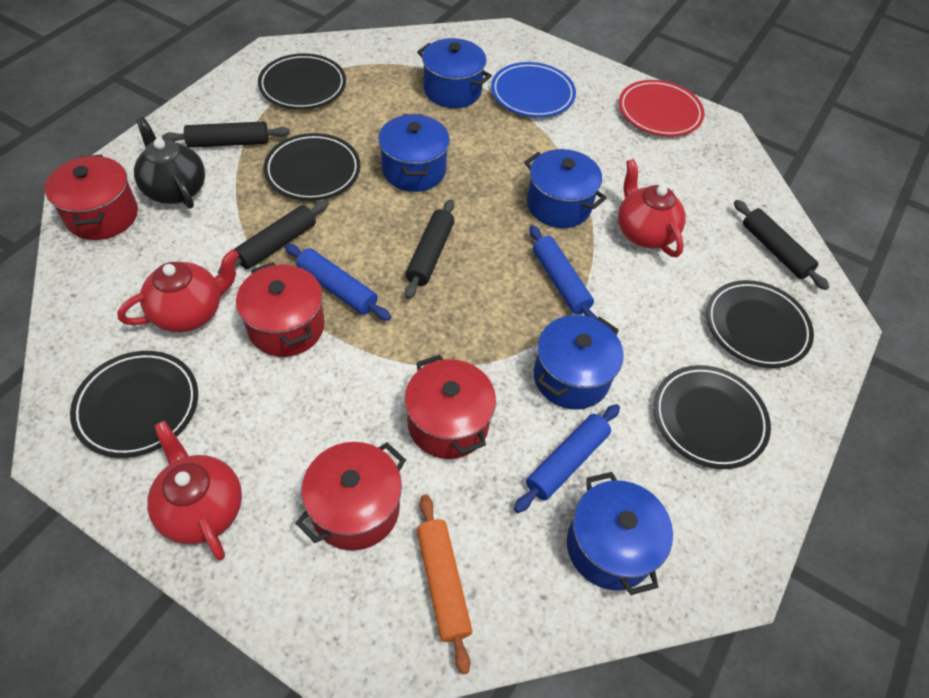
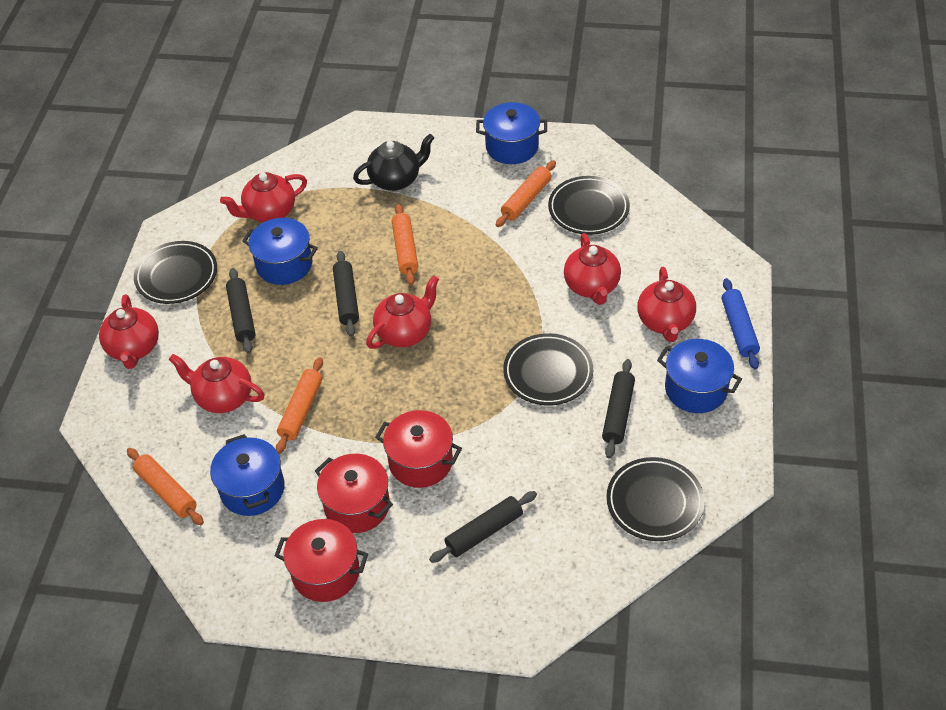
black plate: 5 -> 4
blue plate: 1 -> 0
blue pot: 5 -> 4
blue rolling pin: 3 -> 1
orange rolling pin: 1 -> 4
red plate: 1 -> 0
red pot: 4 -> 3
red teapot: 3 -> 6

